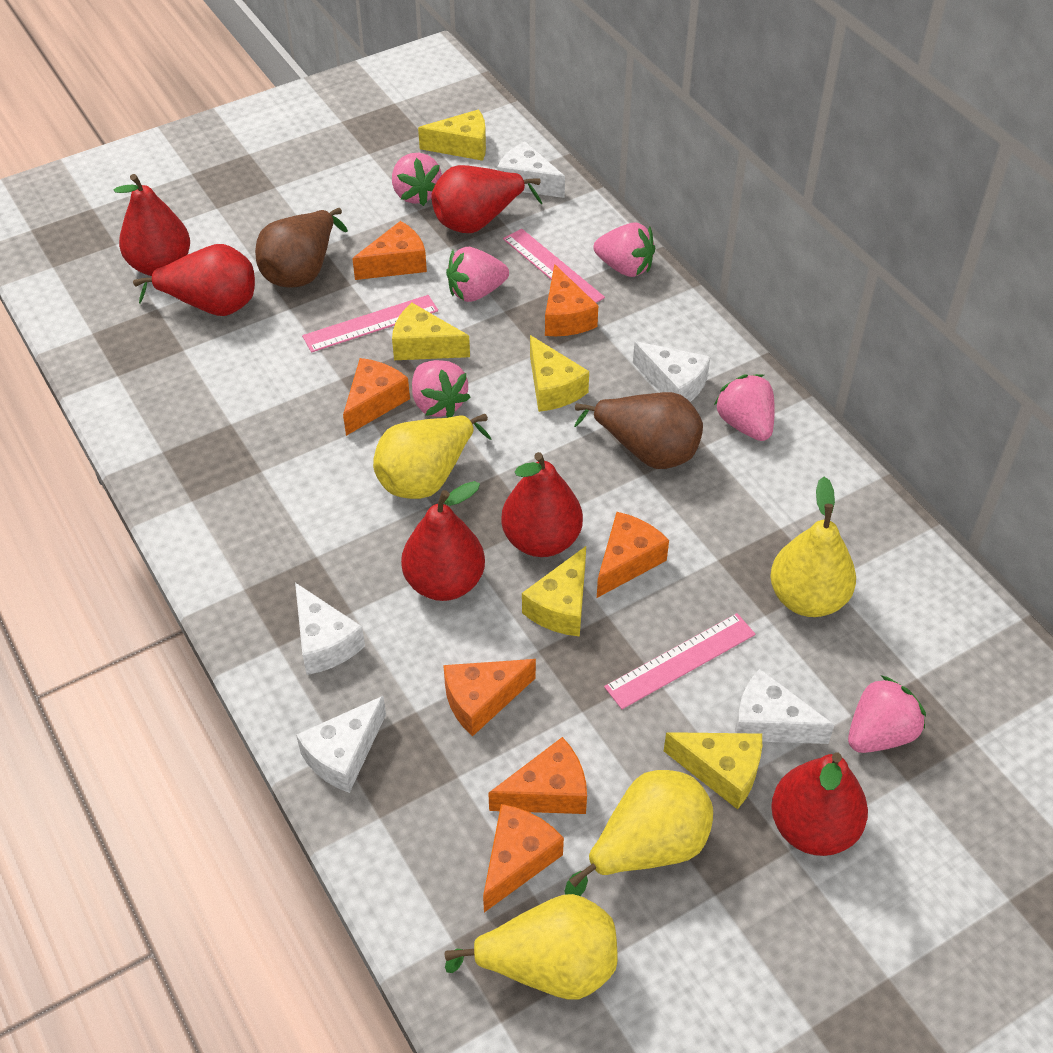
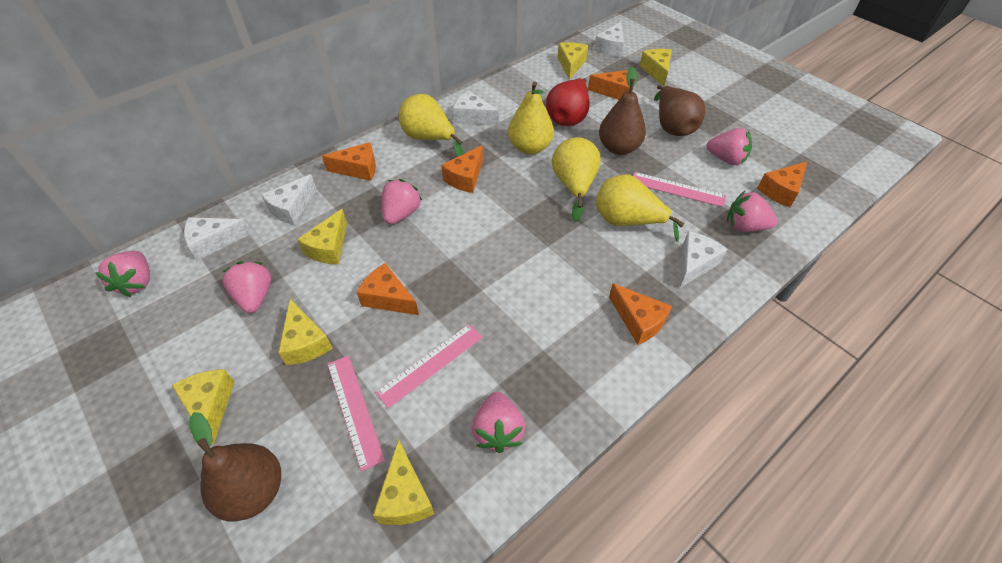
brown pear: 2 -> 3
orange cheese: 7 -> 6
red pear: 6 -> 1
yellow cheese: 5 -> 6

